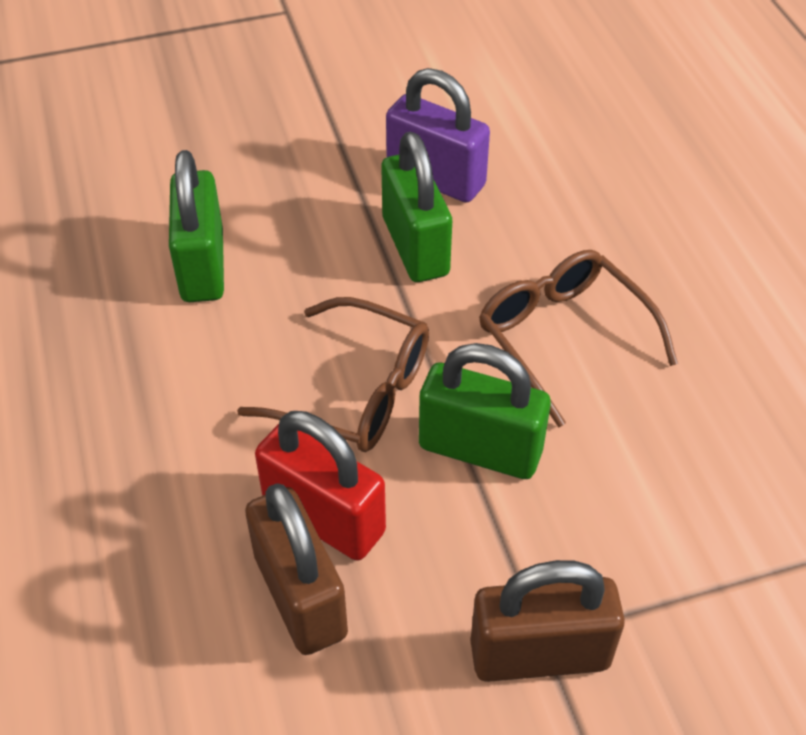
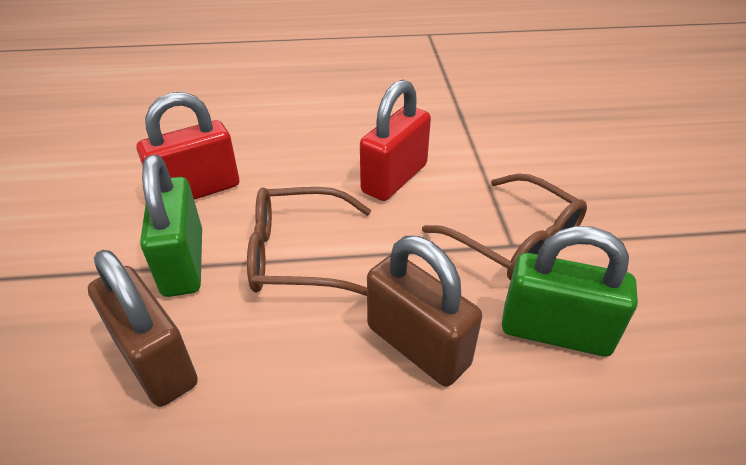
green padlock: 3 -> 2
purple padlock: 1 -> 0
red padlock: 1 -> 2

